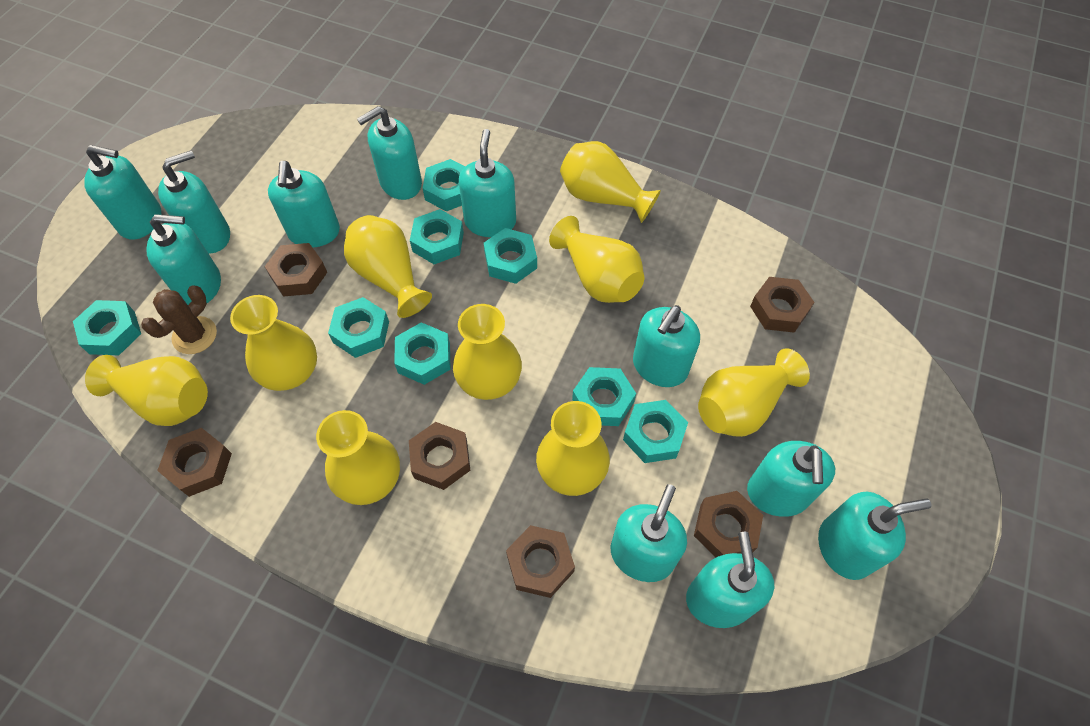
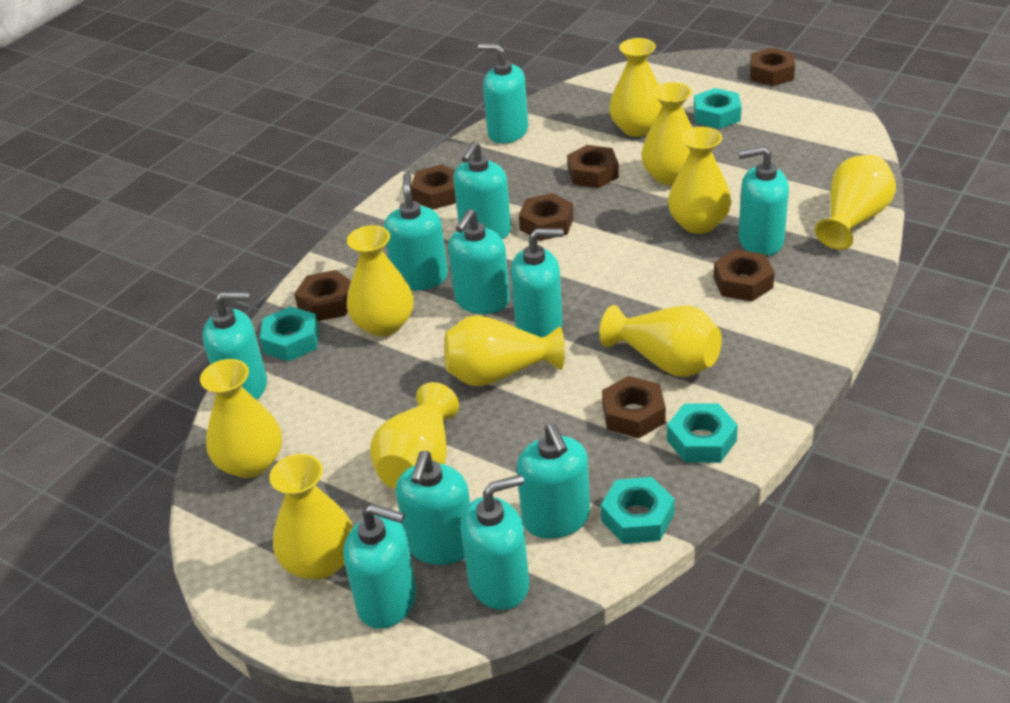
brown cactus: 1 -> 0
brown nut: 6 -> 7
turquoise nut: 8 -> 4
yellow vase: 9 -> 10

